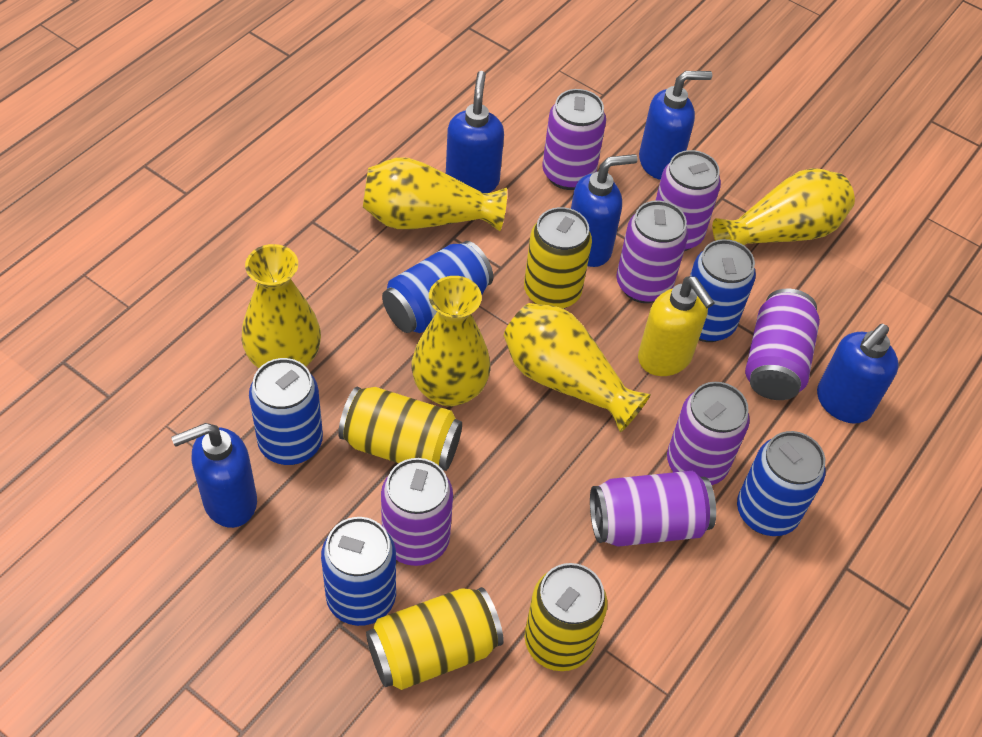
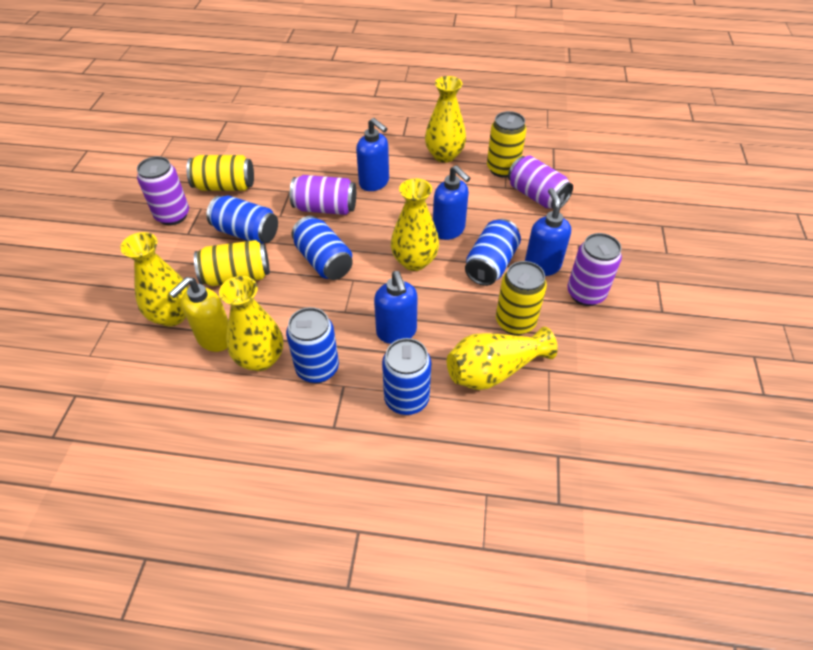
blue soap dispenser: 5 -> 4
purple can: 7 -> 4

